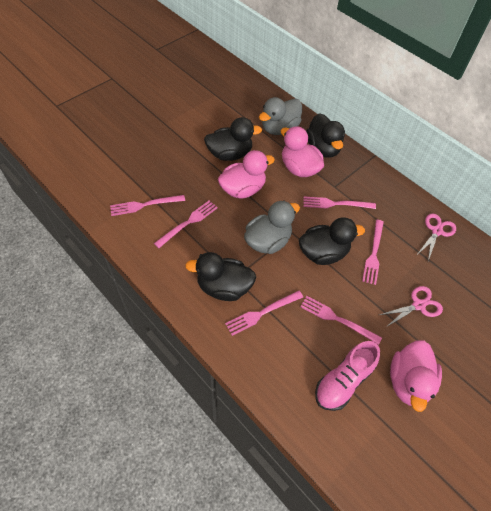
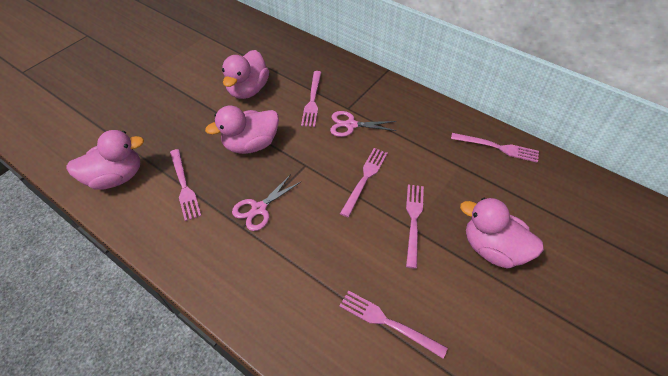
black duck: 4 -> 0
grey duck: 2 -> 0
pink duck: 3 -> 4
pink shoe: 1 -> 0

